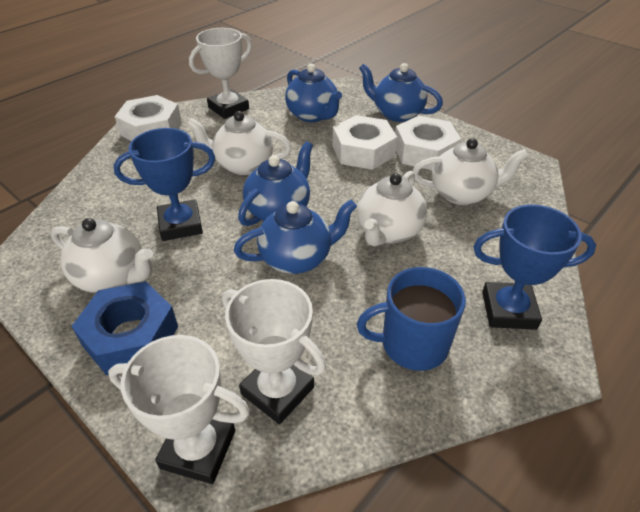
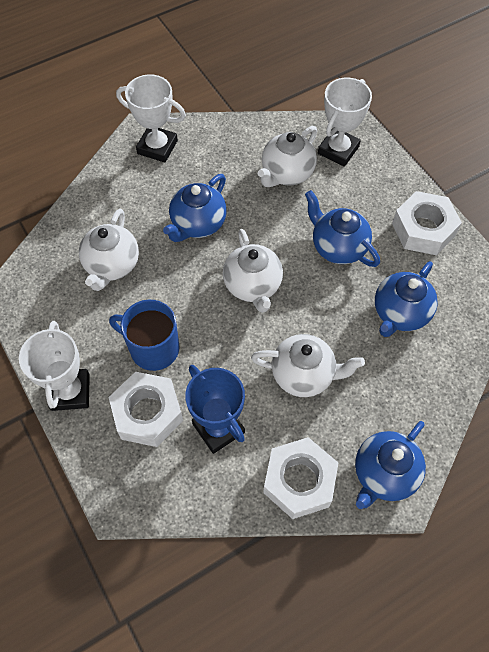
blue nut: 1 -> 0
blue trophy: 2 -> 1

